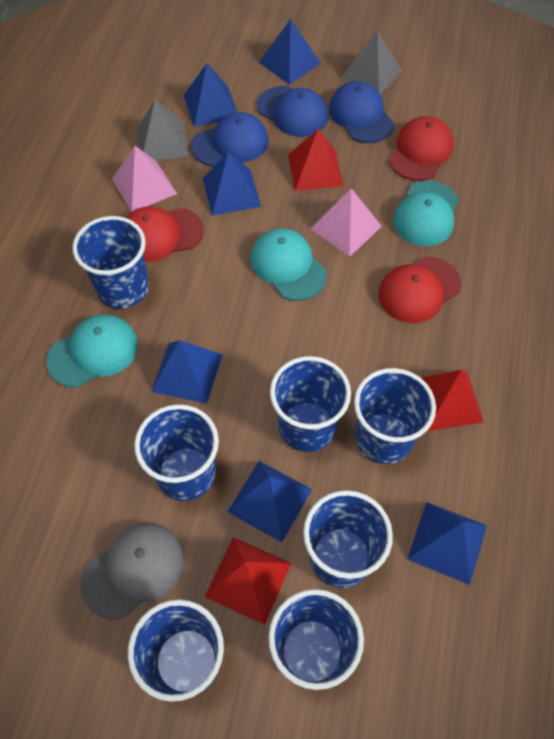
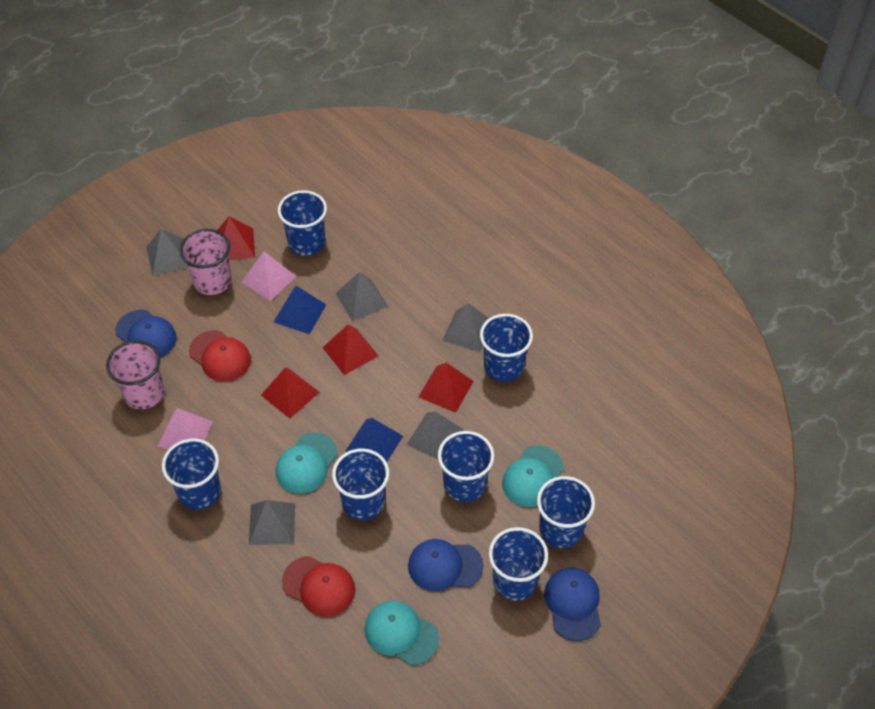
blue pyramid: 6 -> 2
grey cap: 1 -> 0
grey pyramid: 2 -> 5
pink cup: 0 -> 2
red cap: 3 -> 2
red pyramid: 3 -> 4

